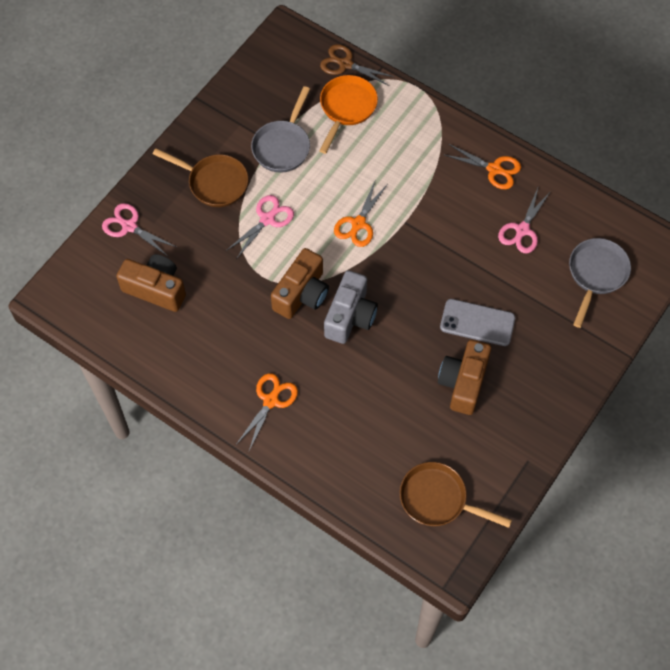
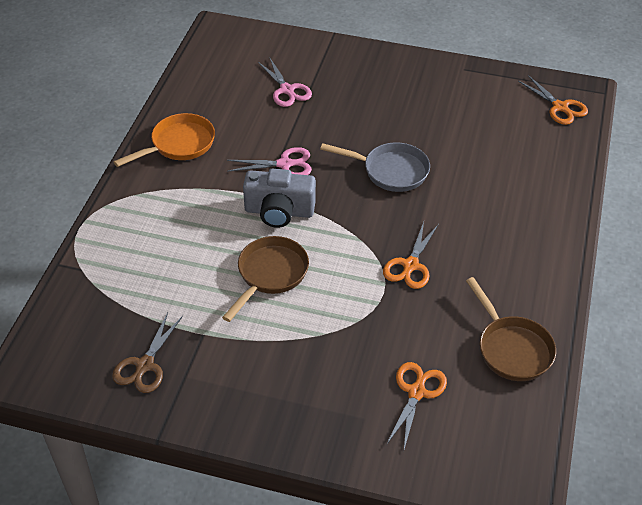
brown camera: 3 -> 0
grey pan: 2 -> 1
grey phone: 1 -> 0
pink scissors: 3 -> 2

